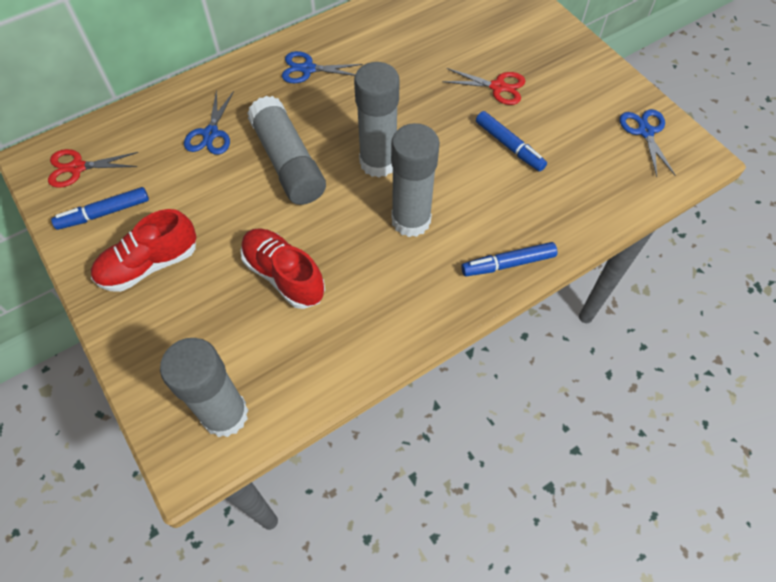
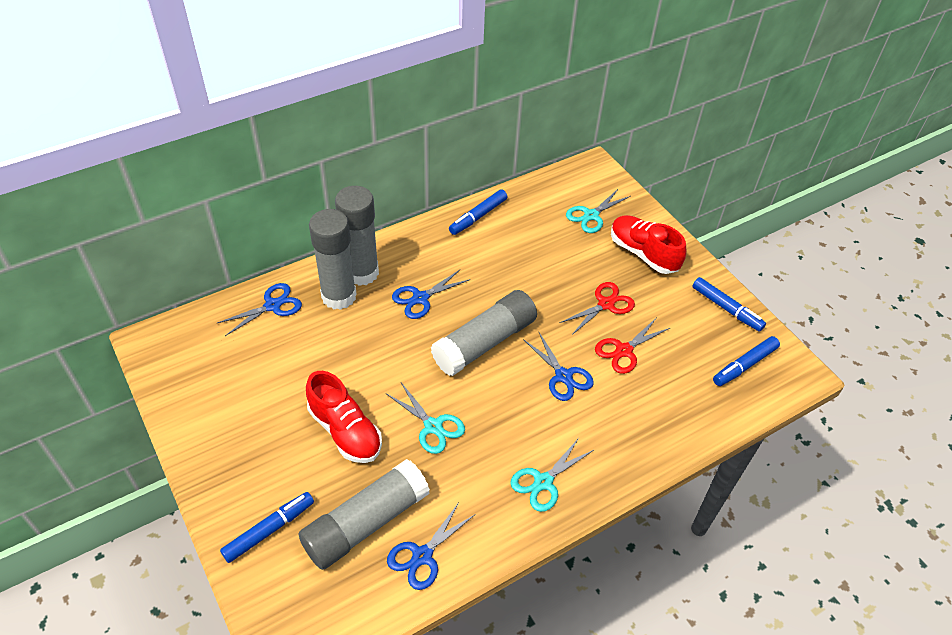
blue marker: 3 -> 4
blue scissors: 3 -> 4
turquoise scissors: 0 -> 3

